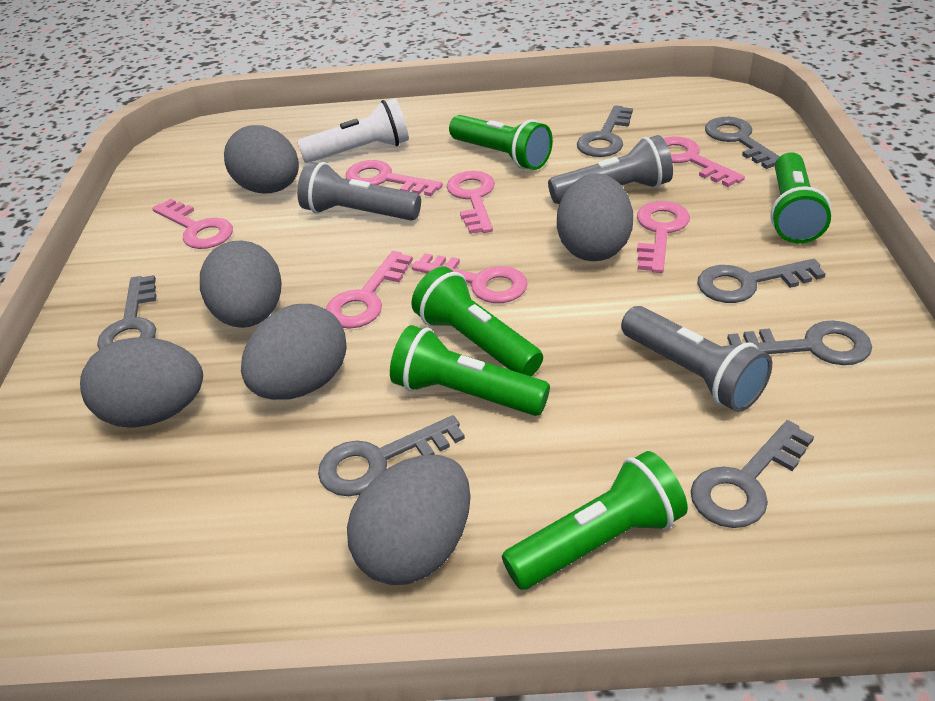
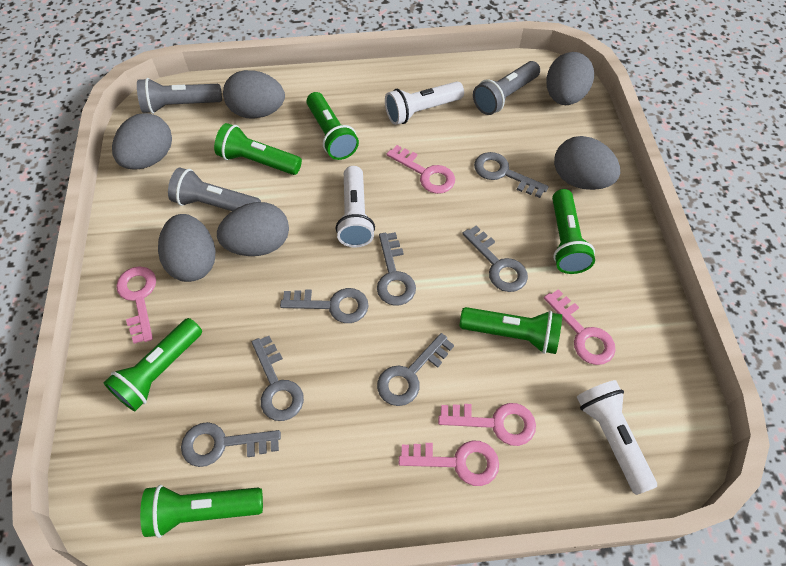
green flashlight: 5 -> 6
pink key: 7 -> 5
white flashlight: 1 -> 3

